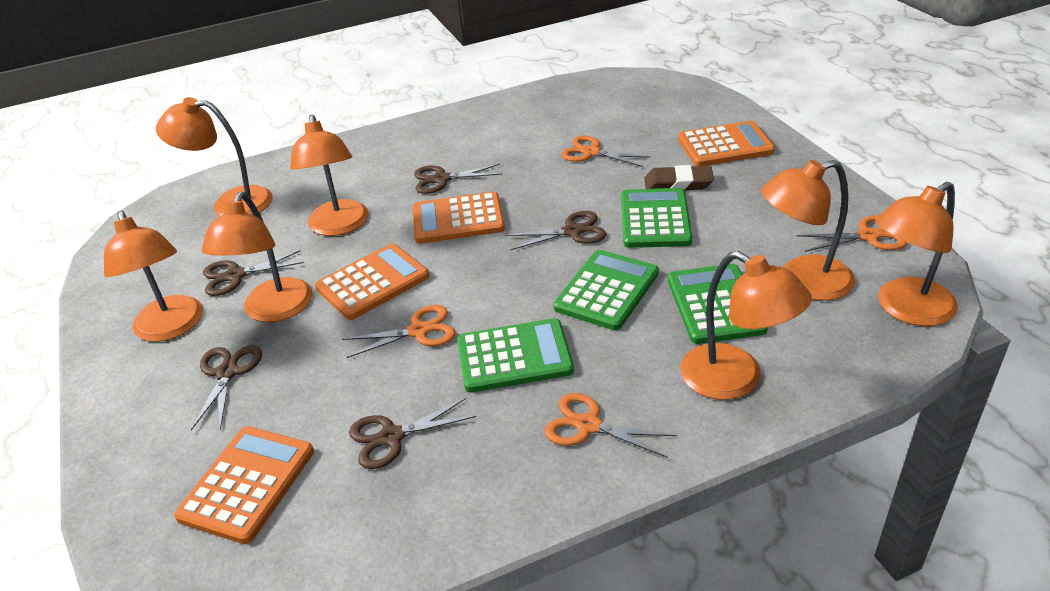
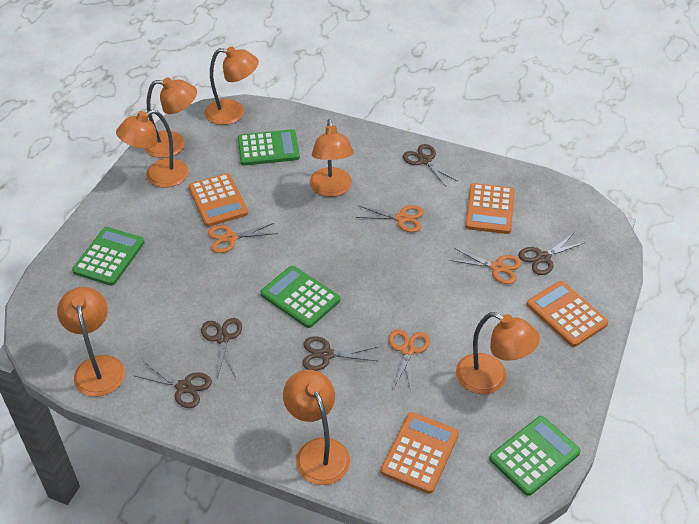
brown eraser: 1 -> 0

